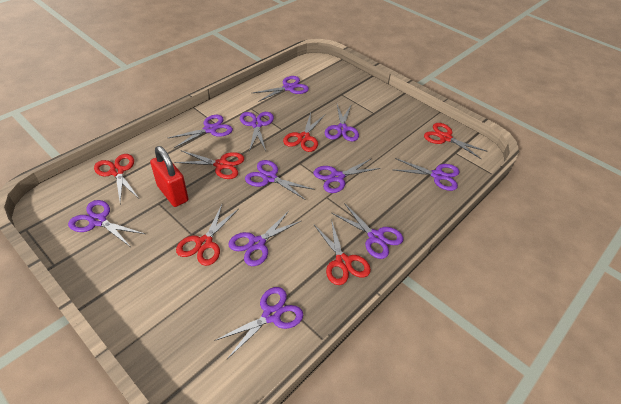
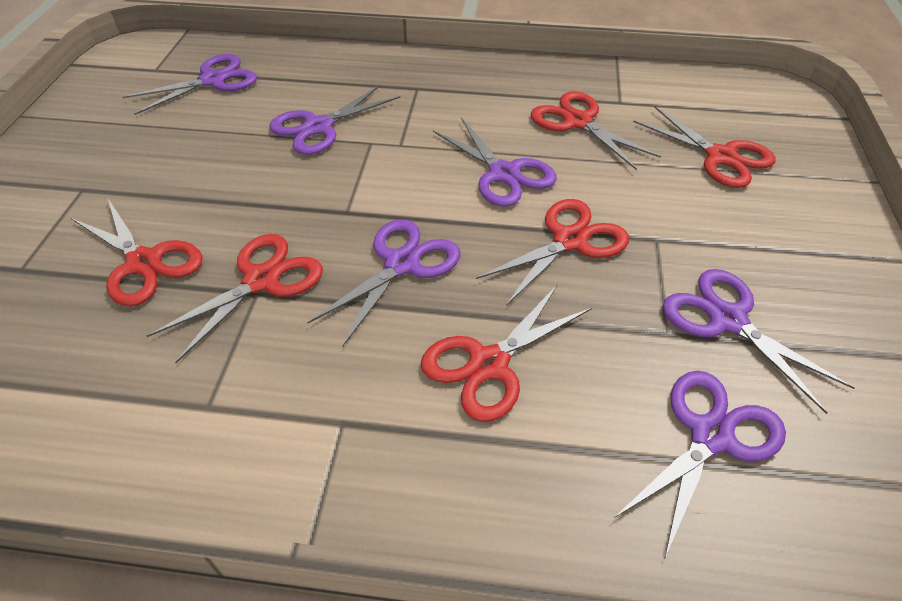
purple scissors: 11 -> 6
red padlock: 1 -> 0

